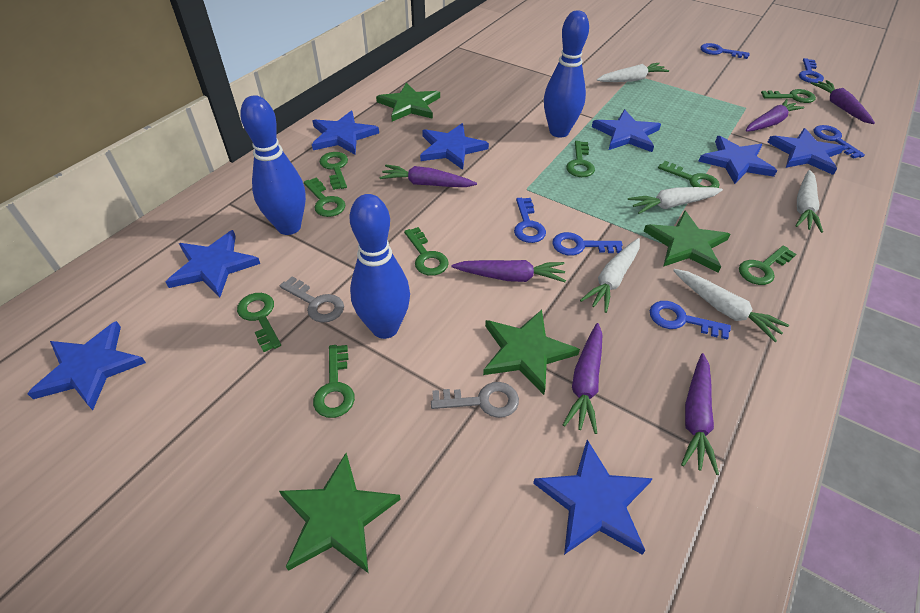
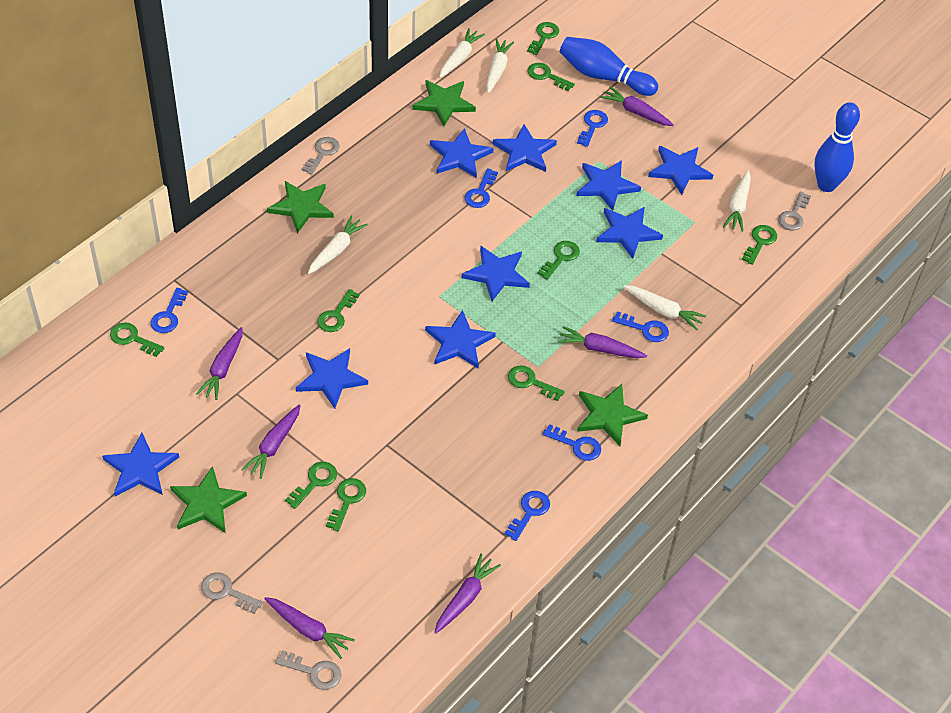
blue bowling pin: 3 -> 2
blue star: 8 -> 9
grey key: 2 -> 4

